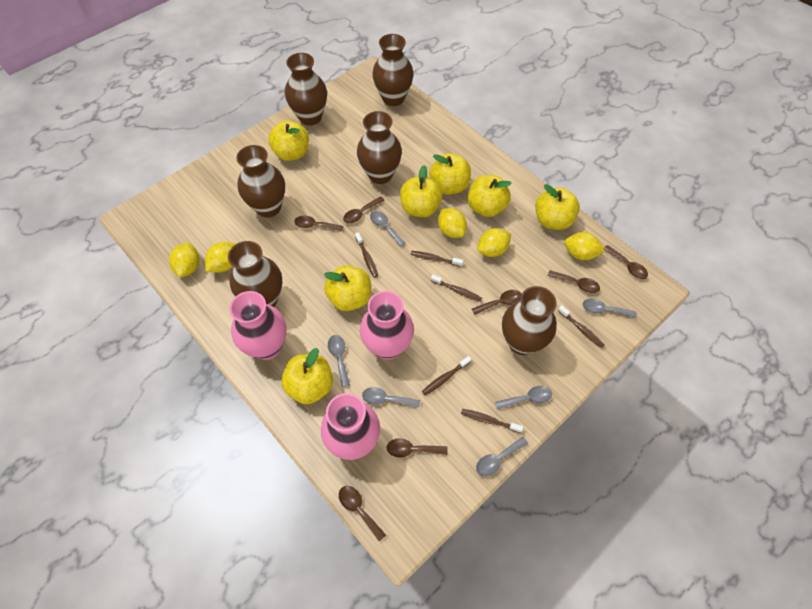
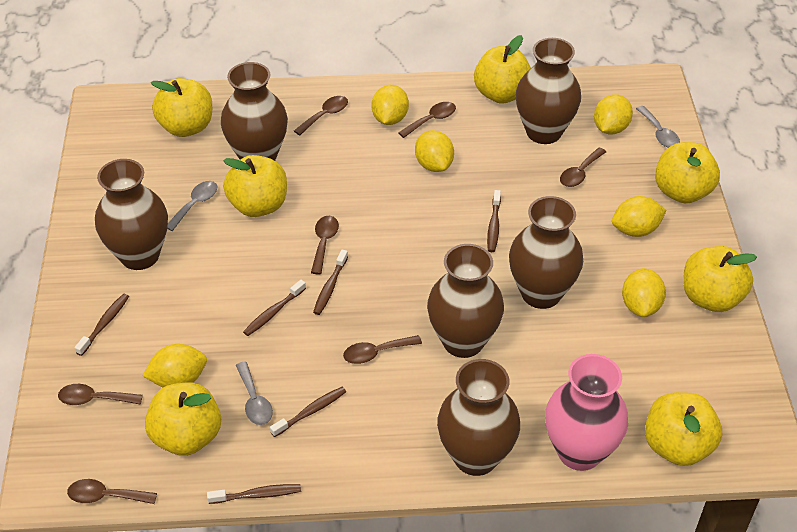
grey spoon: 6 -> 3
pink vase: 3 -> 1
yellow lemon: 5 -> 6

